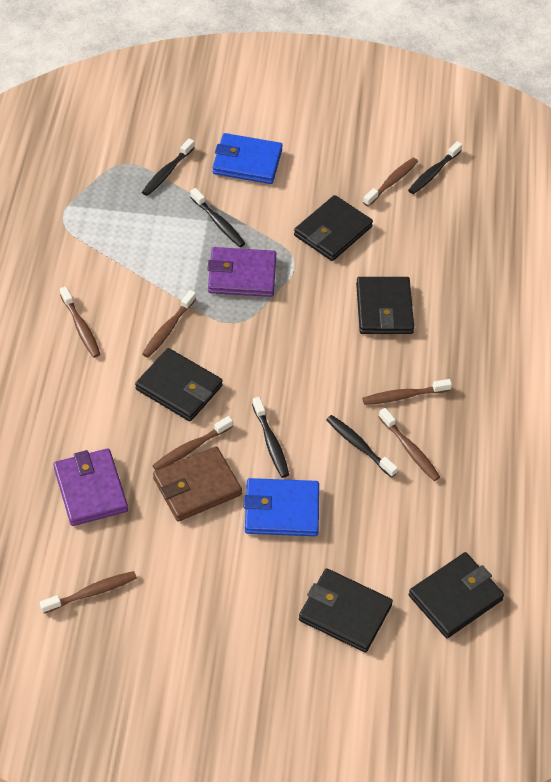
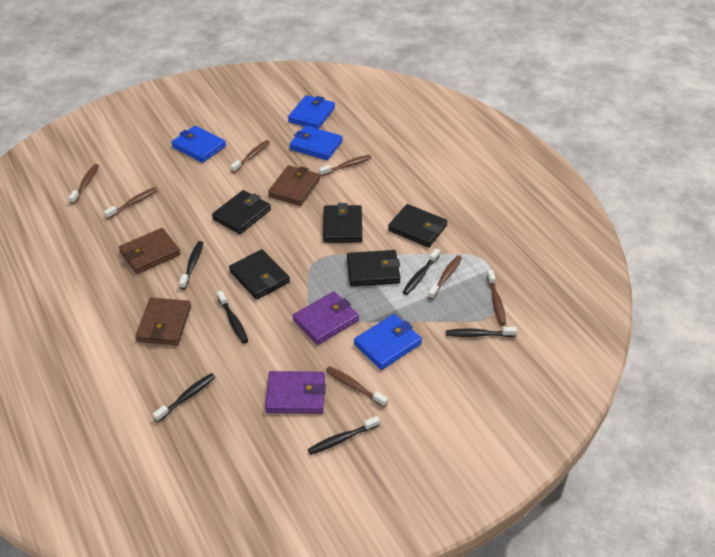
black toothbrush: 5 -> 6
blue wallet: 2 -> 4
brown wallet: 1 -> 3

